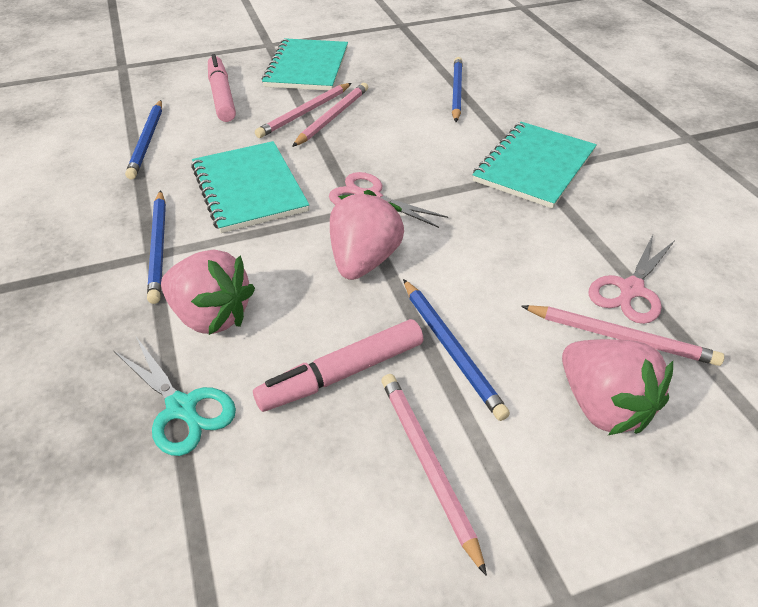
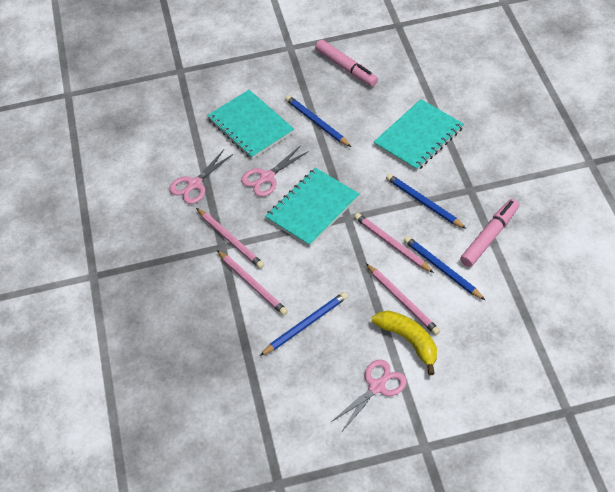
pink scissors: 2 -> 3
pink strawberry: 3 -> 0
turquoise scissors: 1 -> 0
yellow banana: 0 -> 1

